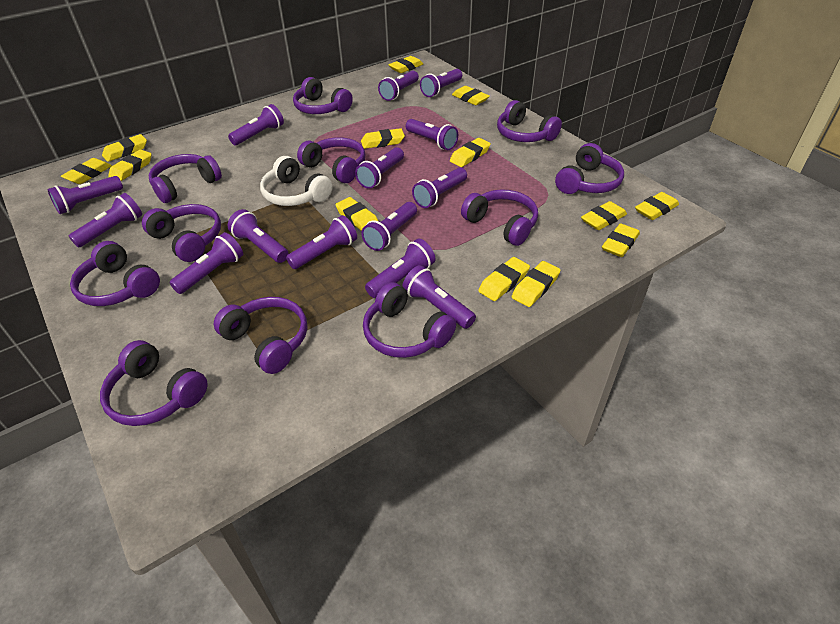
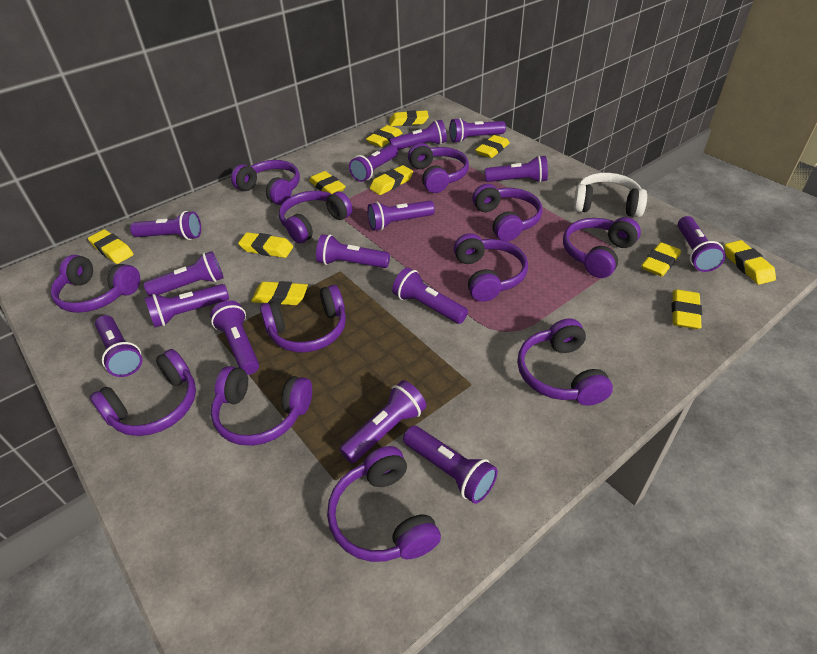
purple flashlight: 14 -> 15
purple headphones: 11 -> 12
yellow eraser: 13 -> 11

